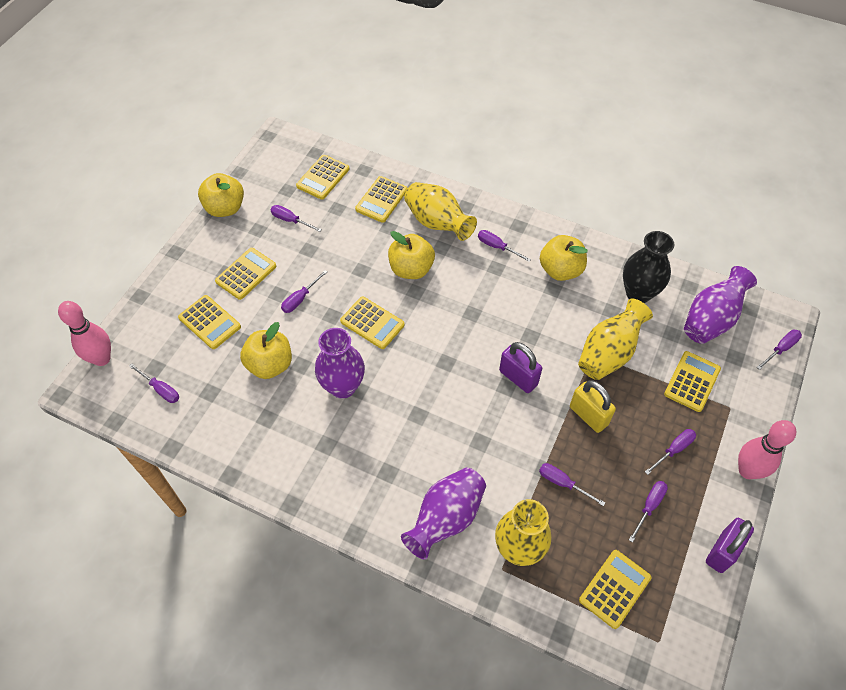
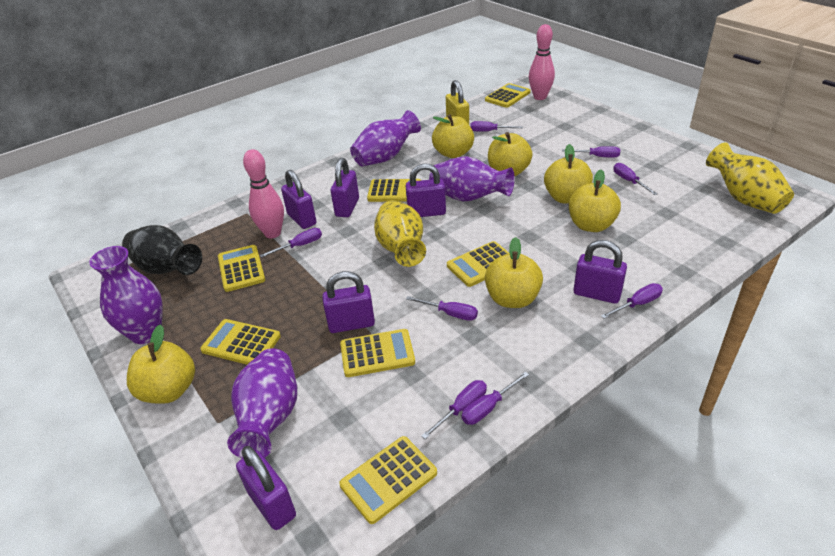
purple padlock: 2 -> 6
purple vase: 3 -> 4
yellow apple: 4 -> 6
yellow vase: 3 -> 2

